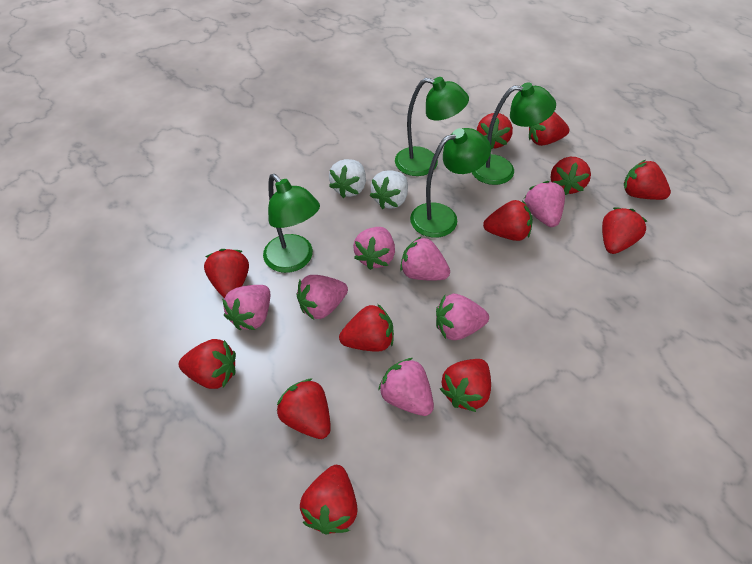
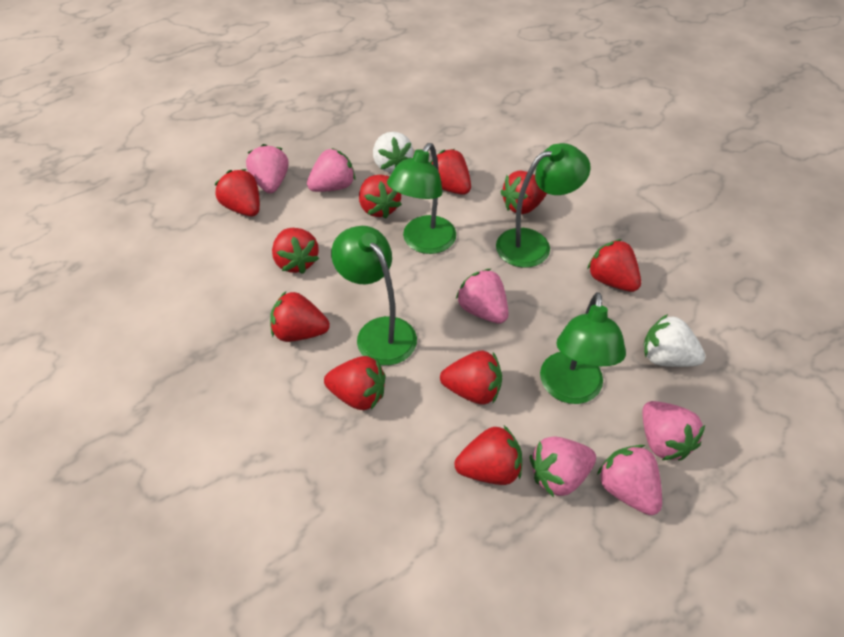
pink strawberry: 7 -> 6
red strawberry: 12 -> 10

